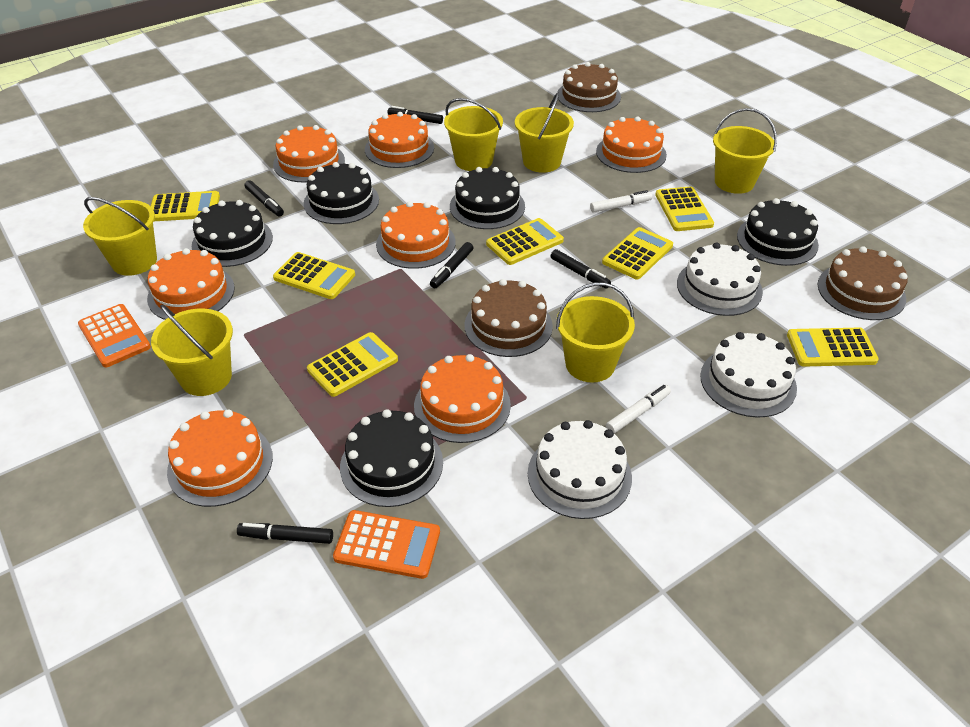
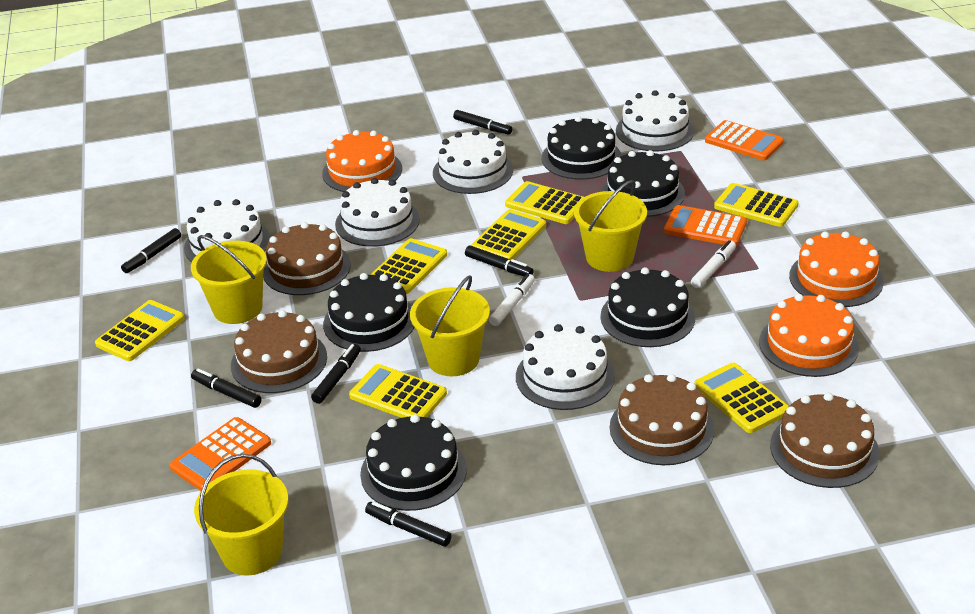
black marker: 5 -> 6
brown cake: 3 -> 4
orange cake: 7 -> 3
orange calculator: 2 -> 3
white cake: 3 -> 5
yellow bucket: 6 -> 4

